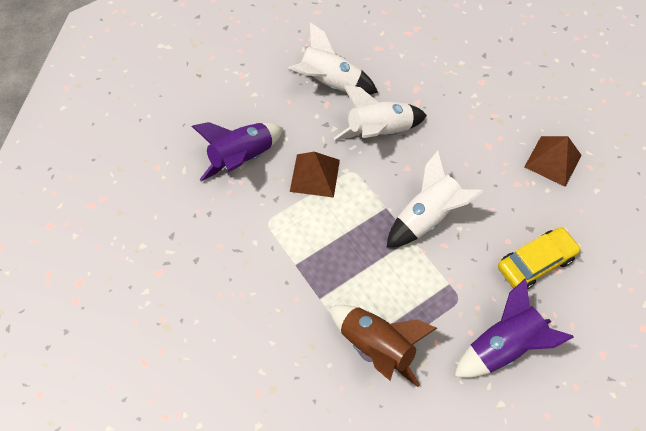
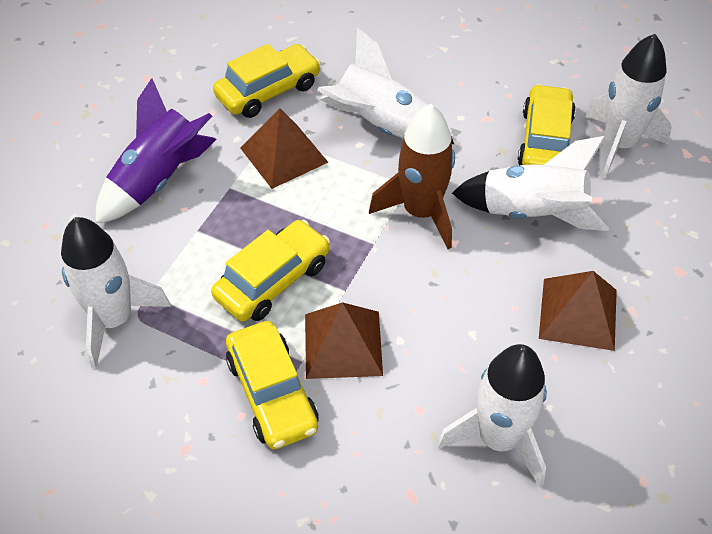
brown pyramid: 2 -> 3
purple rocket: 2 -> 1
white rocket: 3 -> 5
yellow car: 1 -> 4

